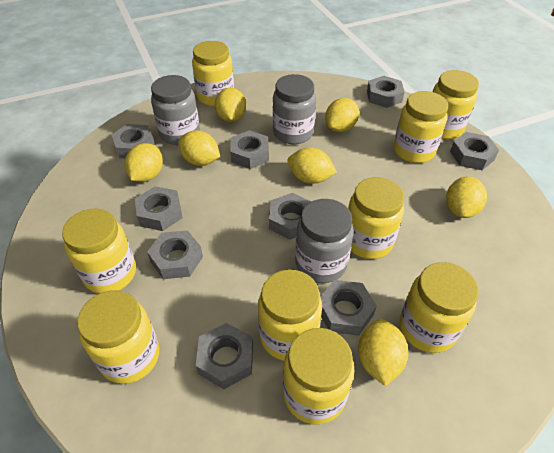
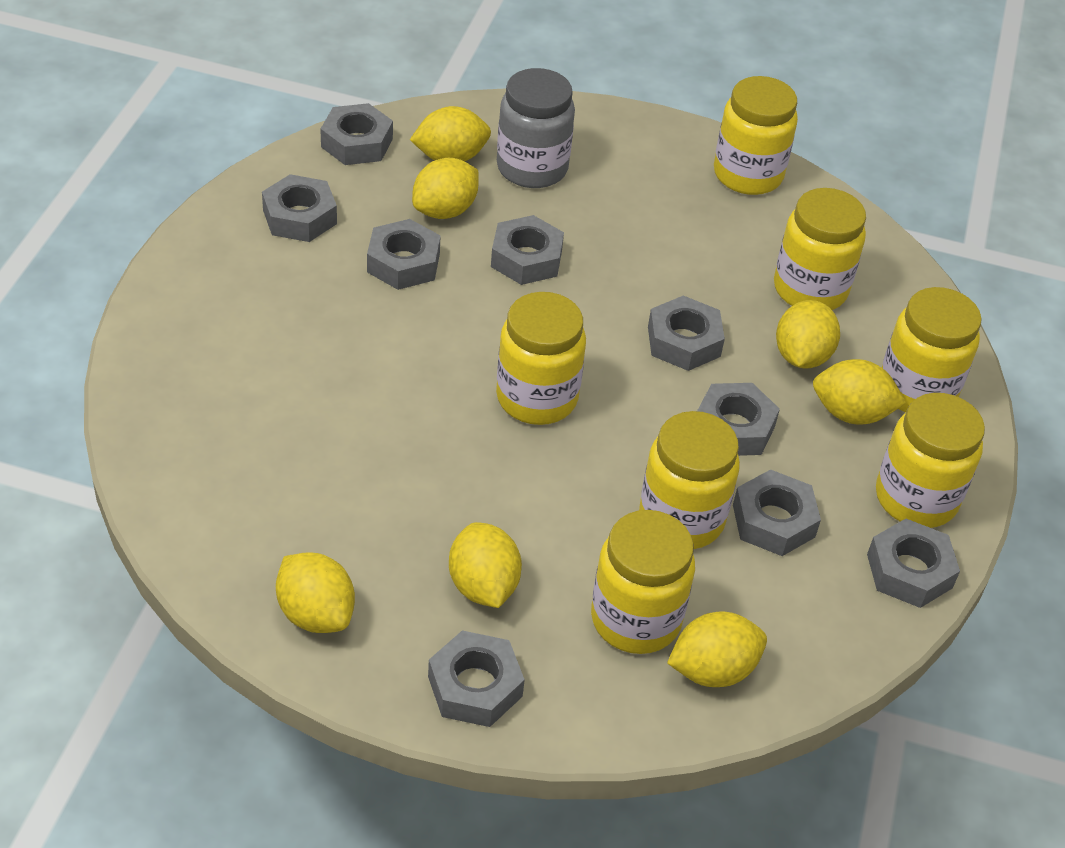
grey jar: 3 -> 1
yellow jar: 9 -> 7

